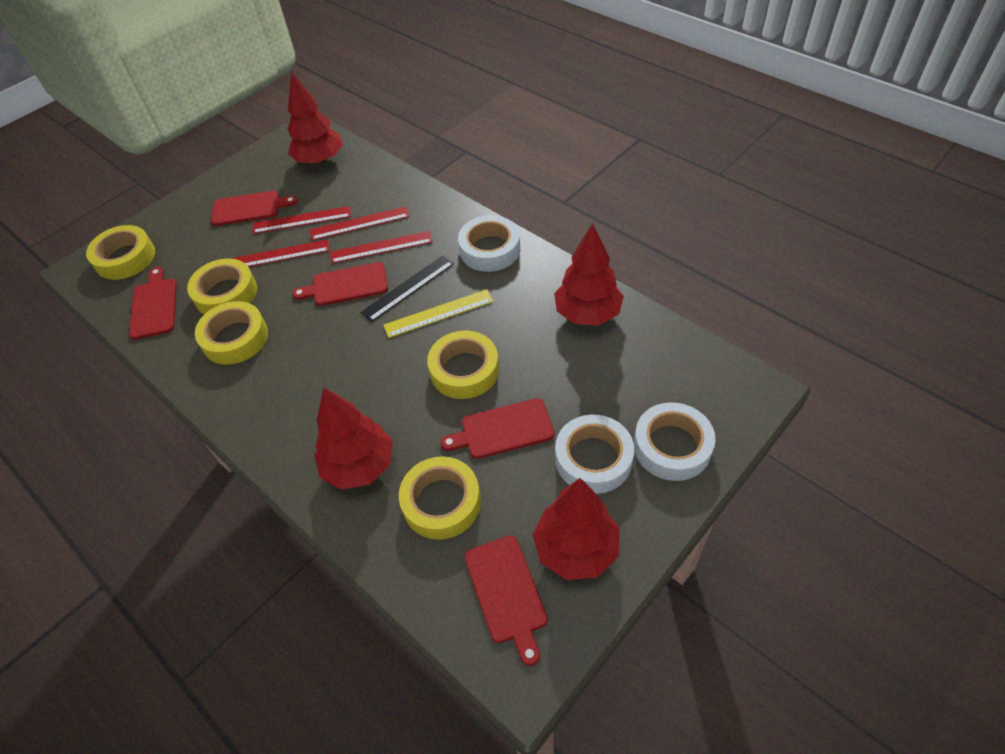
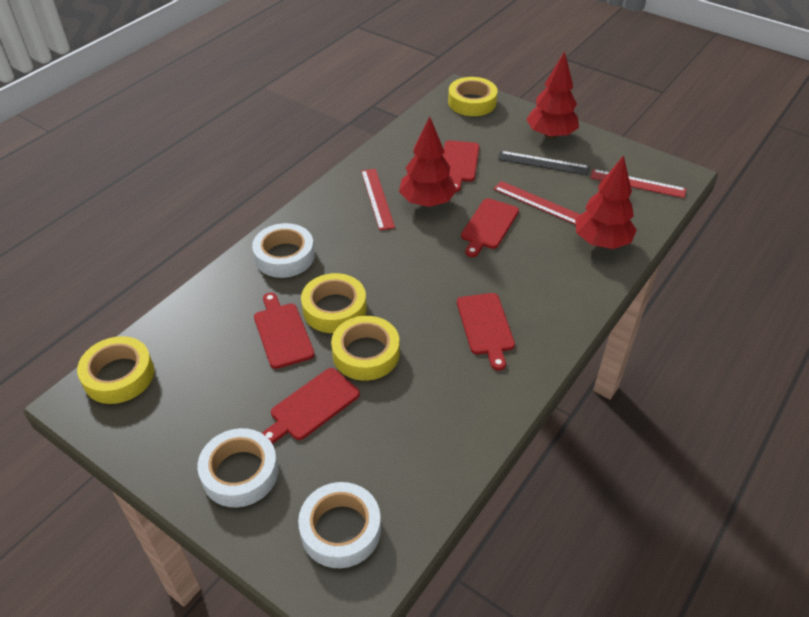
red ruler: 4 -> 3
red tree: 4 -> 3
yellow ruler: 1 -> 0
yellow tape: 5 -> 4

